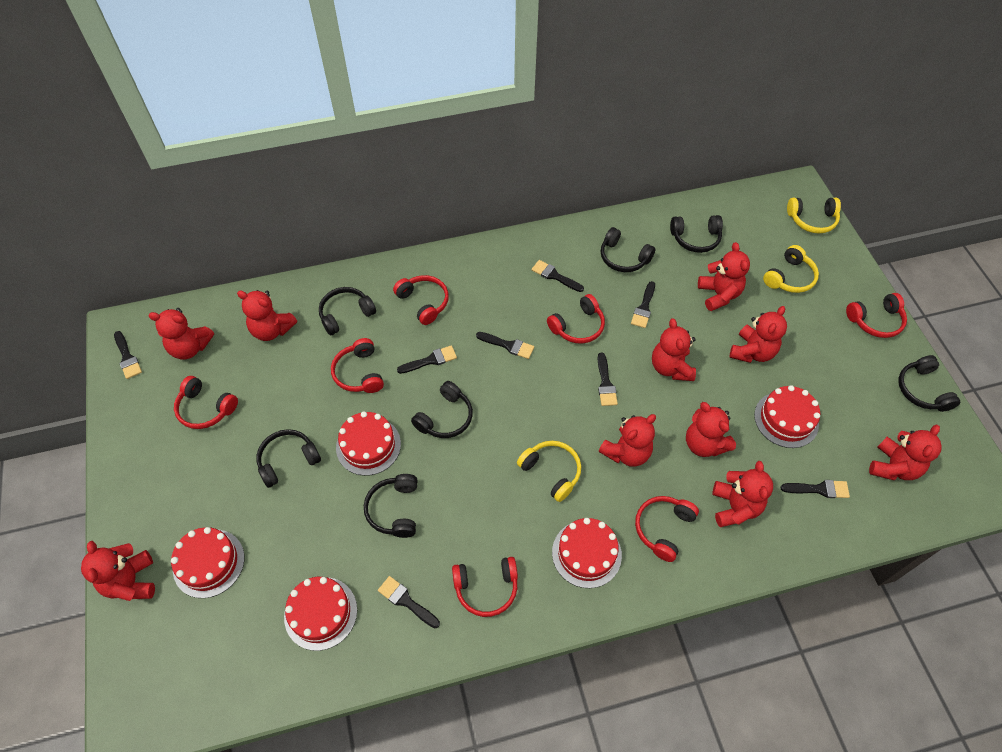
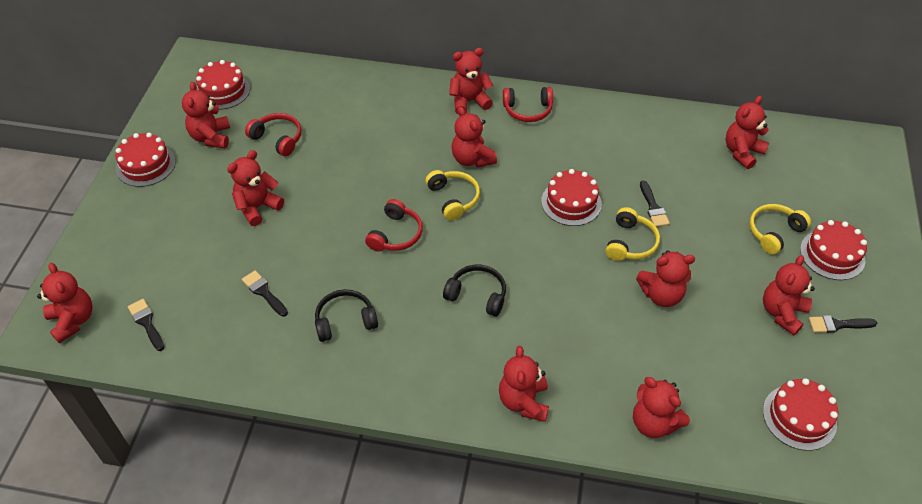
black brush: 8 -> 4
black headphones: 7 -> 2
red headphones: 7 -> 3

